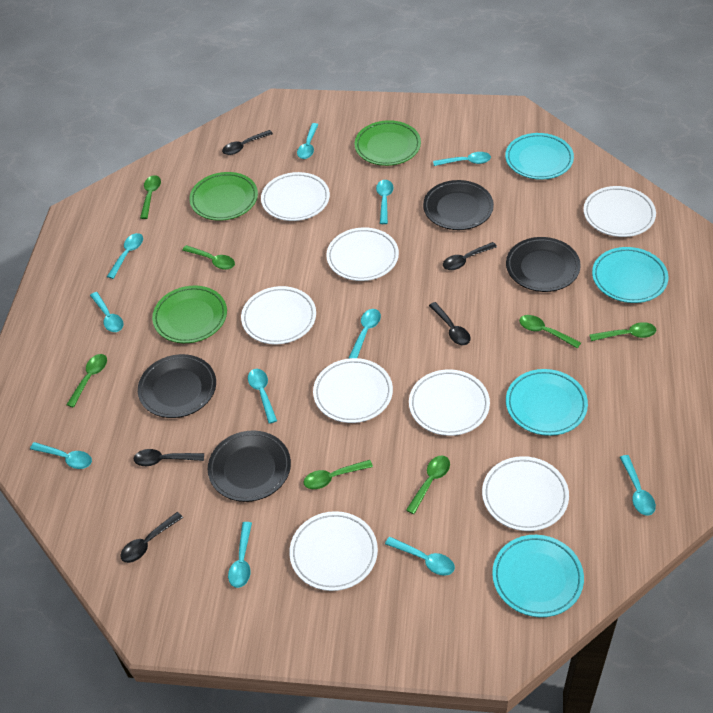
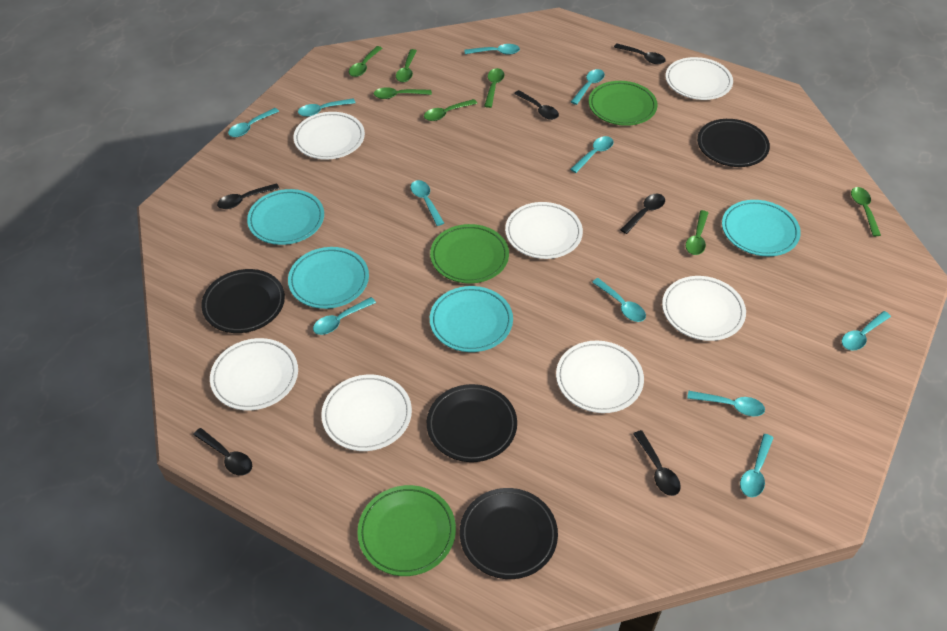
black spoon: 5 -> 6
white plate: 8 -> 7

